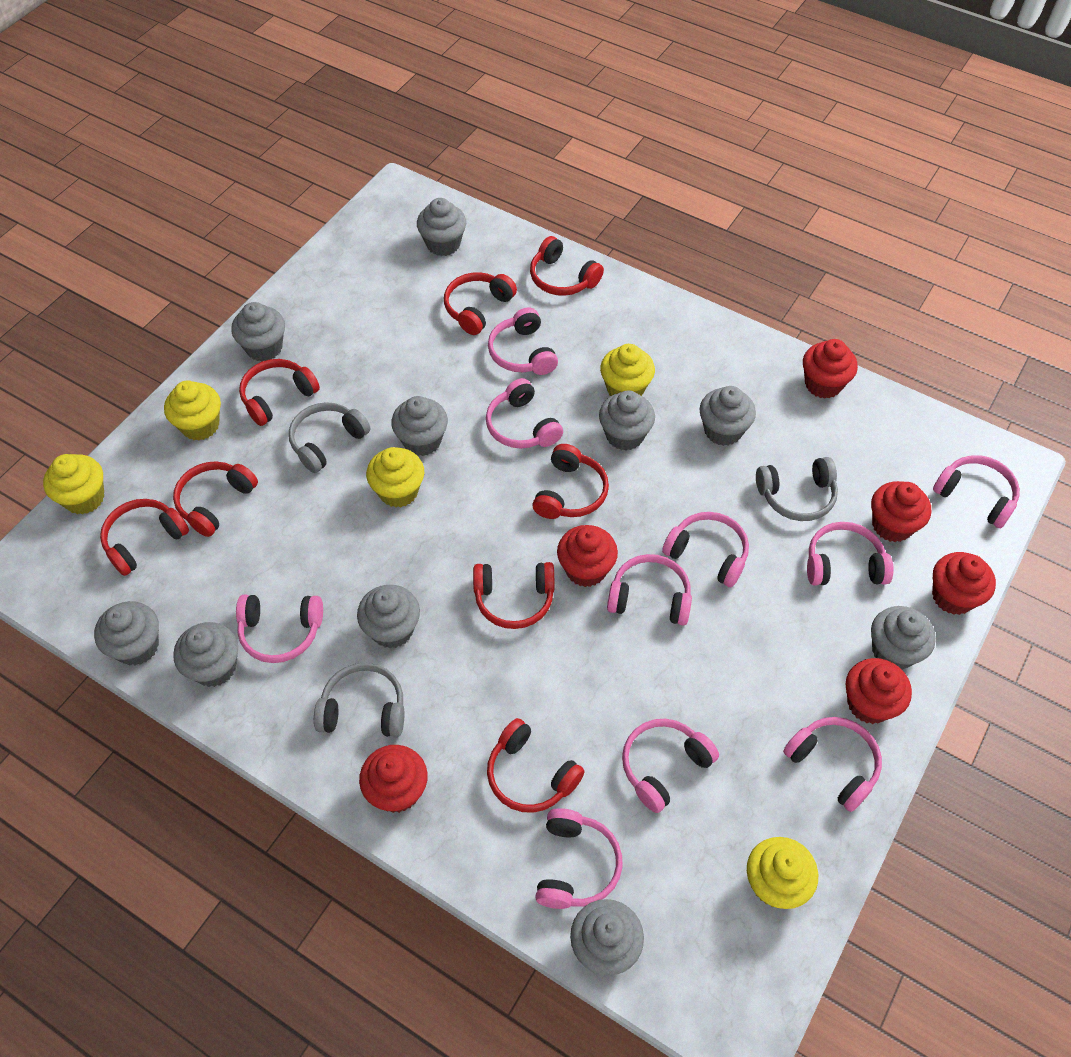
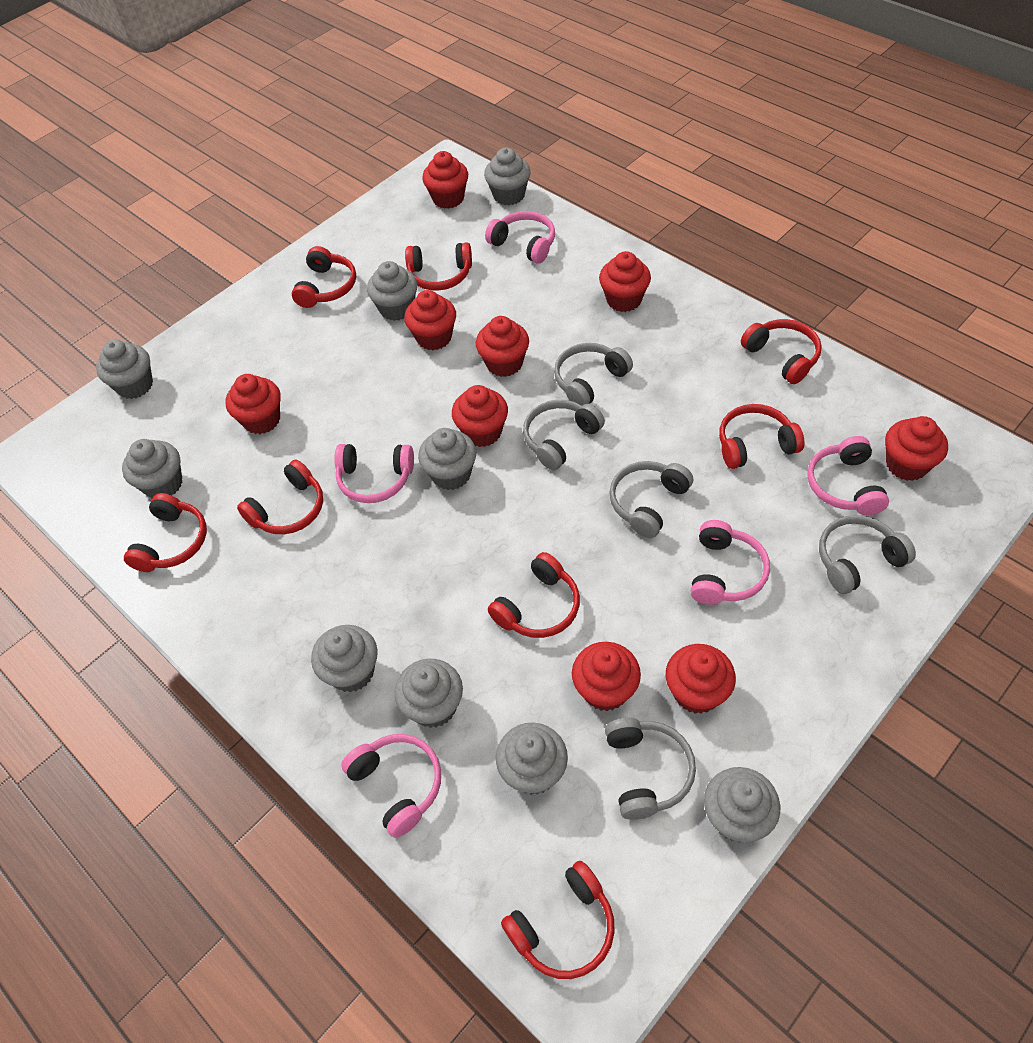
grey cupcake: 10 -> 9
grey headphones: 3 -> 5
pink headphones: 10 -> 5
red cupcake: 6 -> 9
yellow cupcake: 5 -> 0

